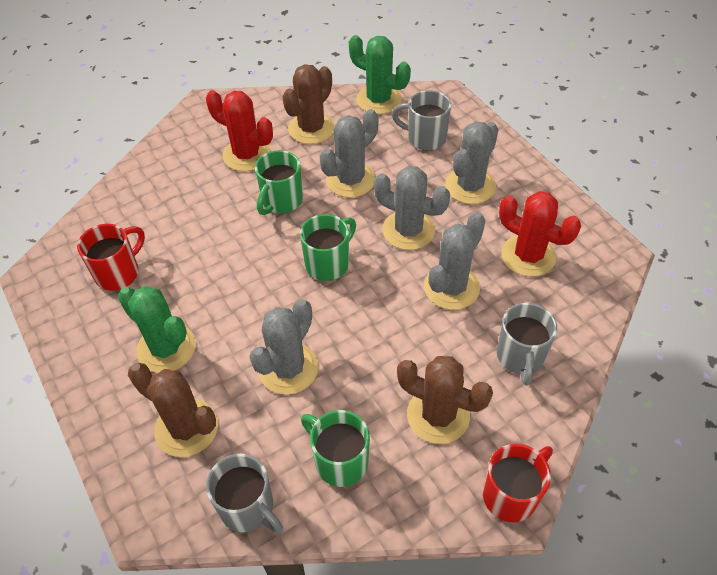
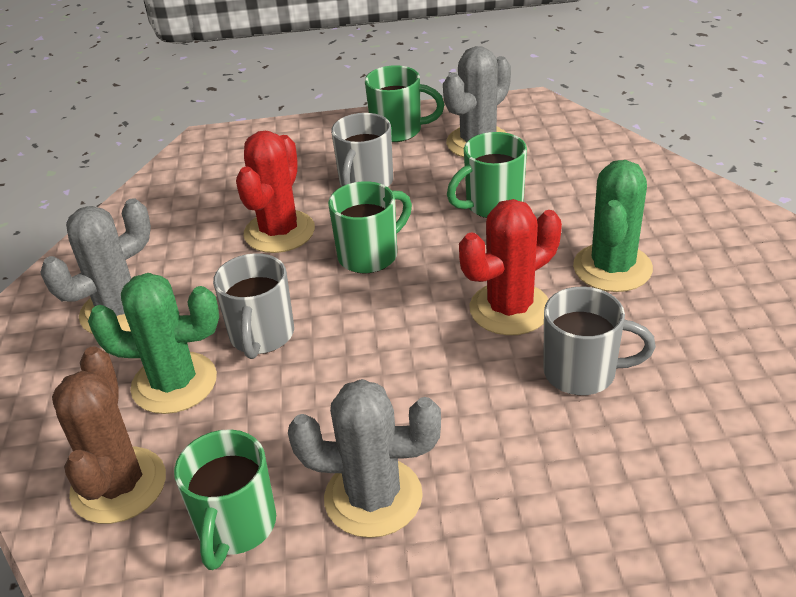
brown cactus: 3 -> 1
green mug: 3 -> 4
grey cactus: 5 -> 3
red mug: 2 -> 0

